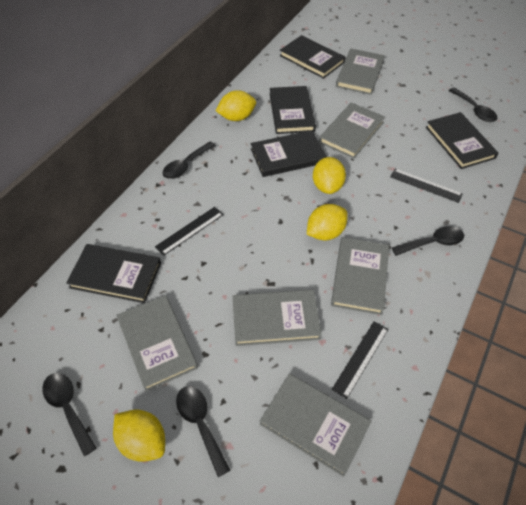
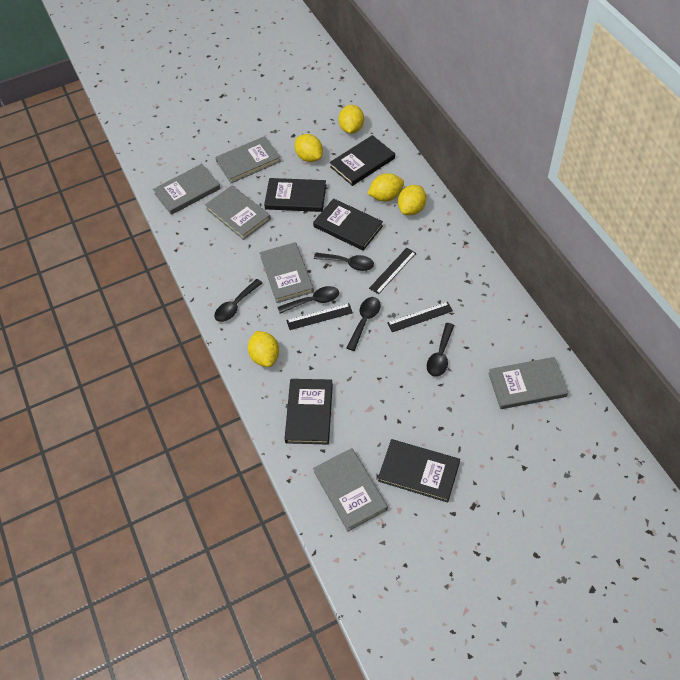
yellow lemon: 4 -> 5

